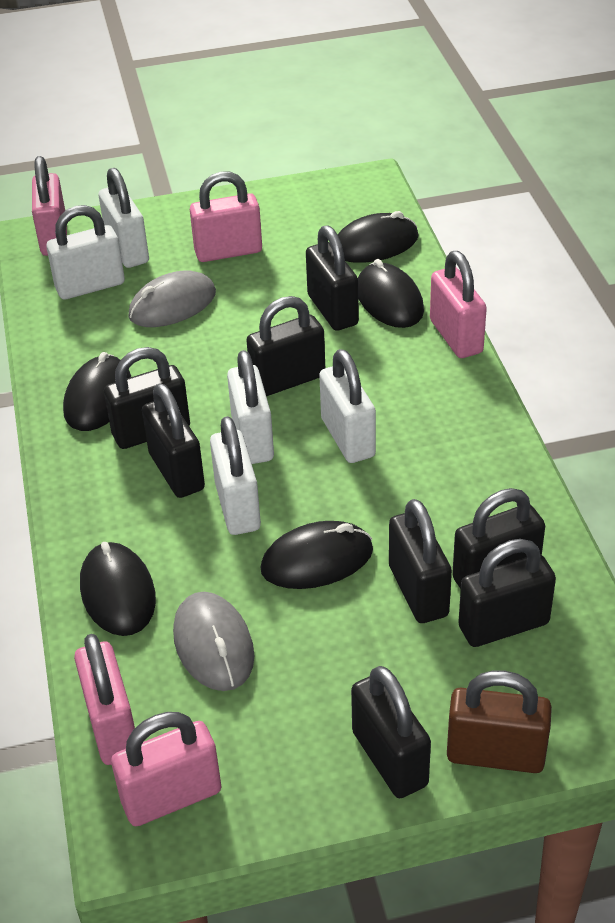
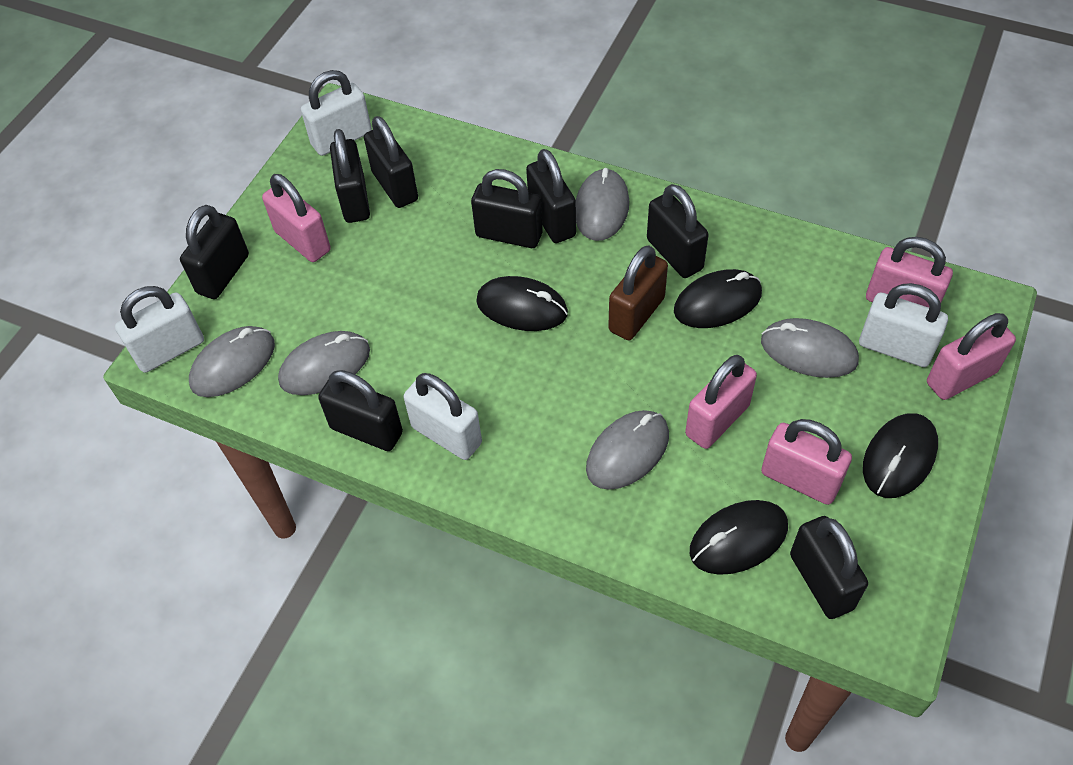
black mouse: 5 -> 4
grey mouse: 2 -> 5
white padlock: 5 -> 4

